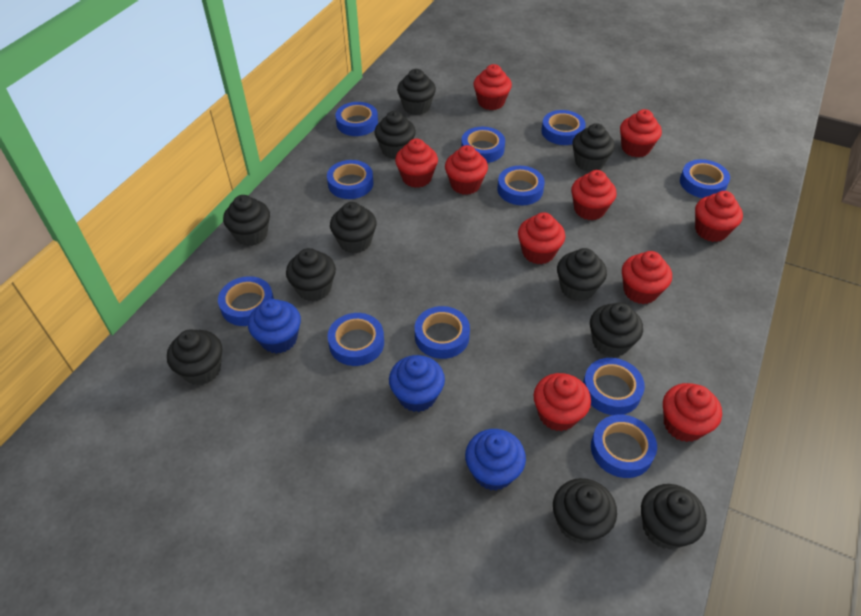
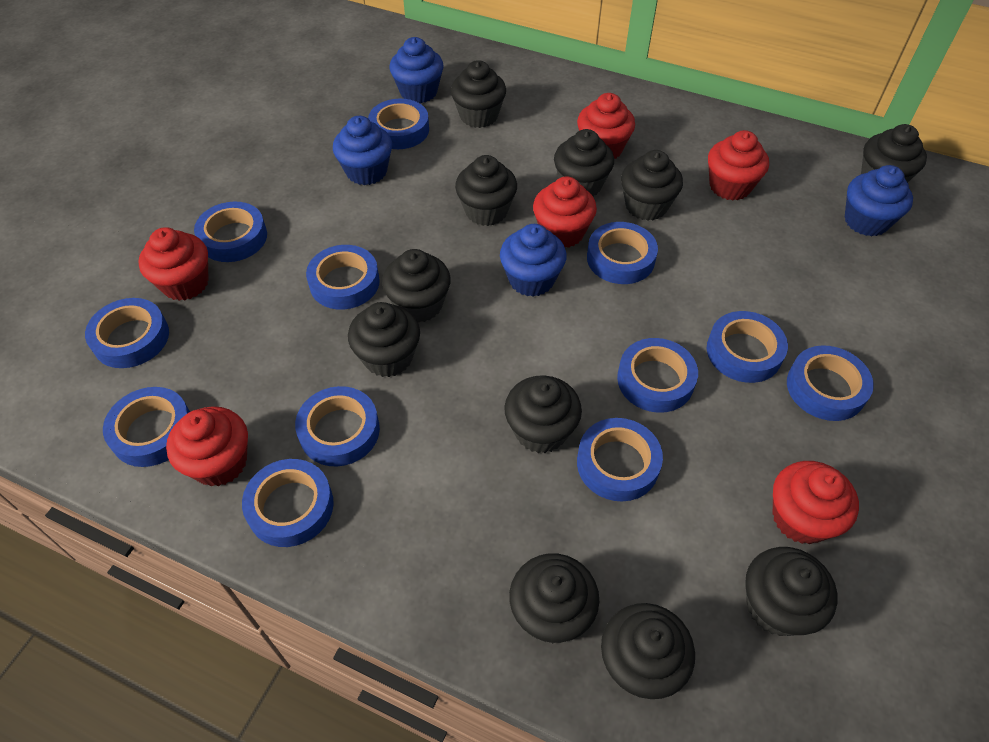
blue cupcake: 3 -> 4
blue tape: 11 -> 12
red cupcake: 10 -> 6

